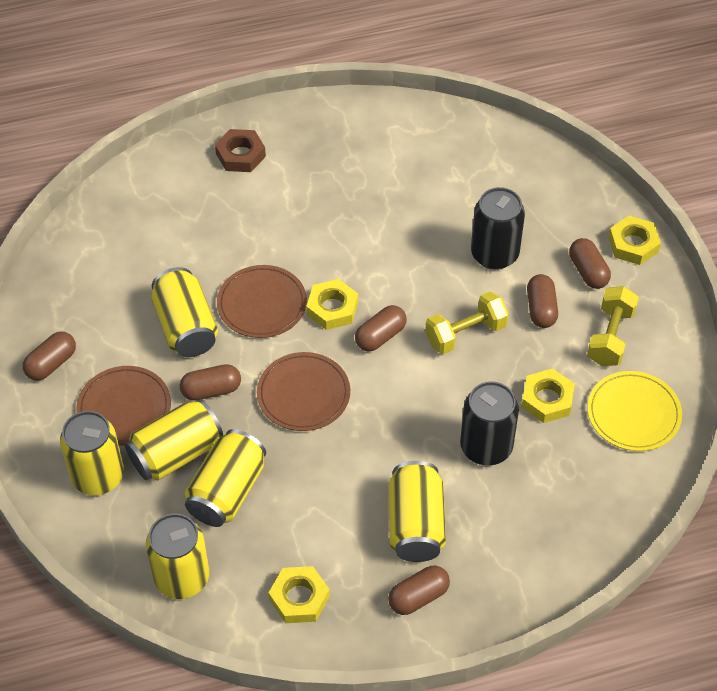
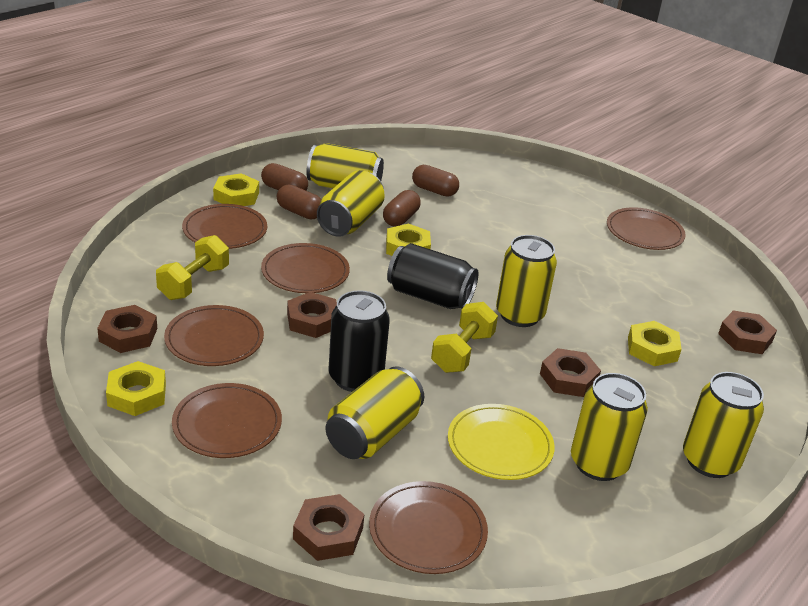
brown capsule: 6 -> 4
brown nut: 1 -> 5
brown plate: 3 -> 6

